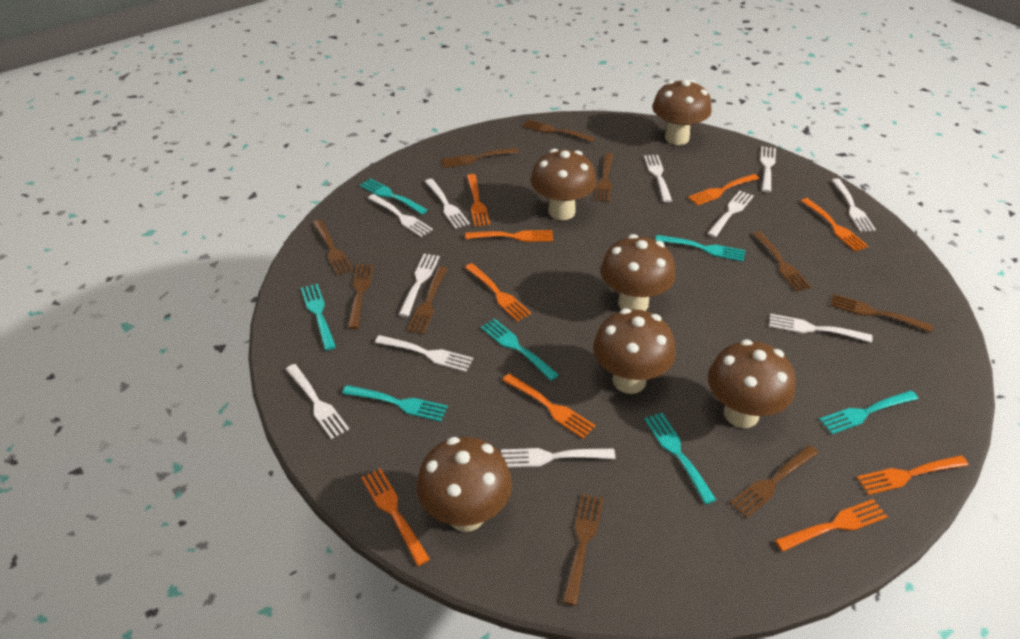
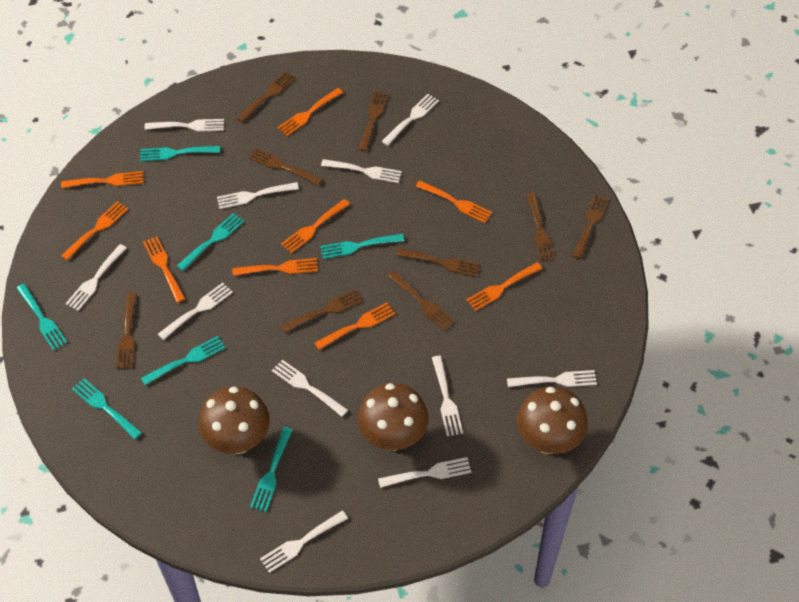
brown fork: 10 -> 9
brown mushroom: 6 -> 3

